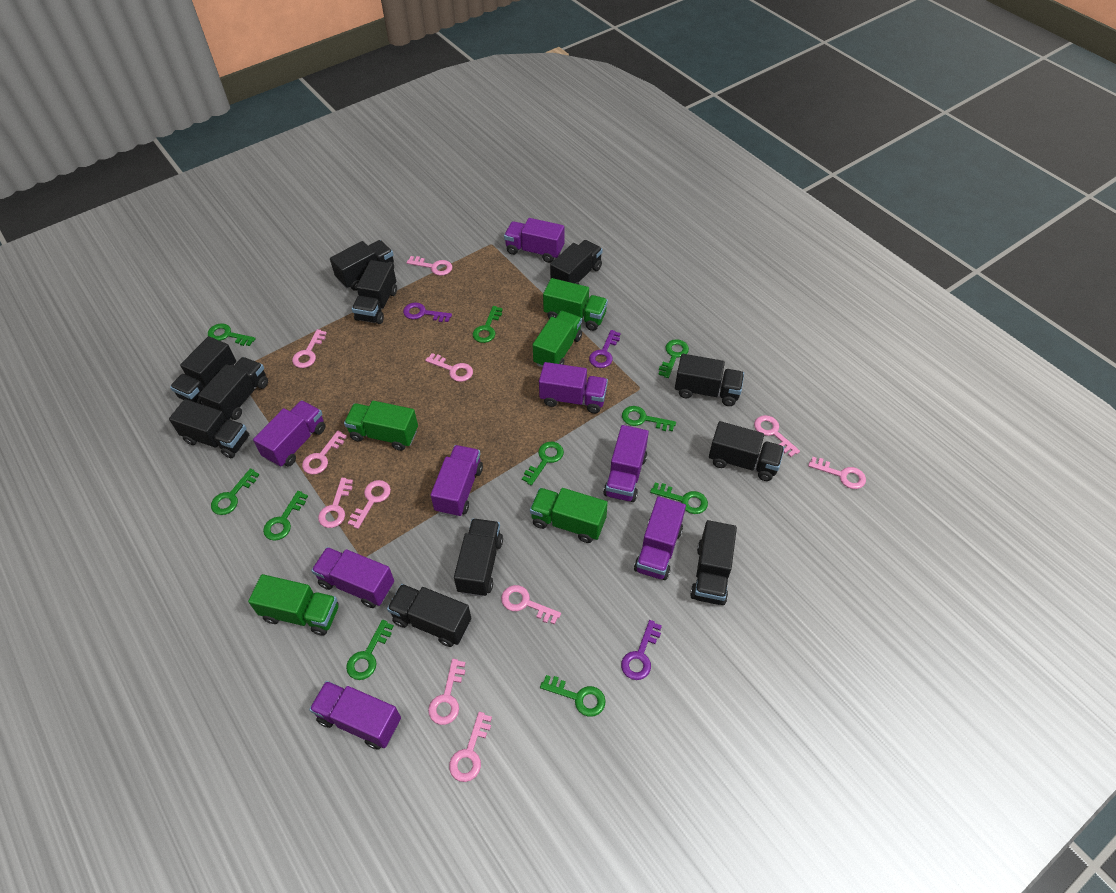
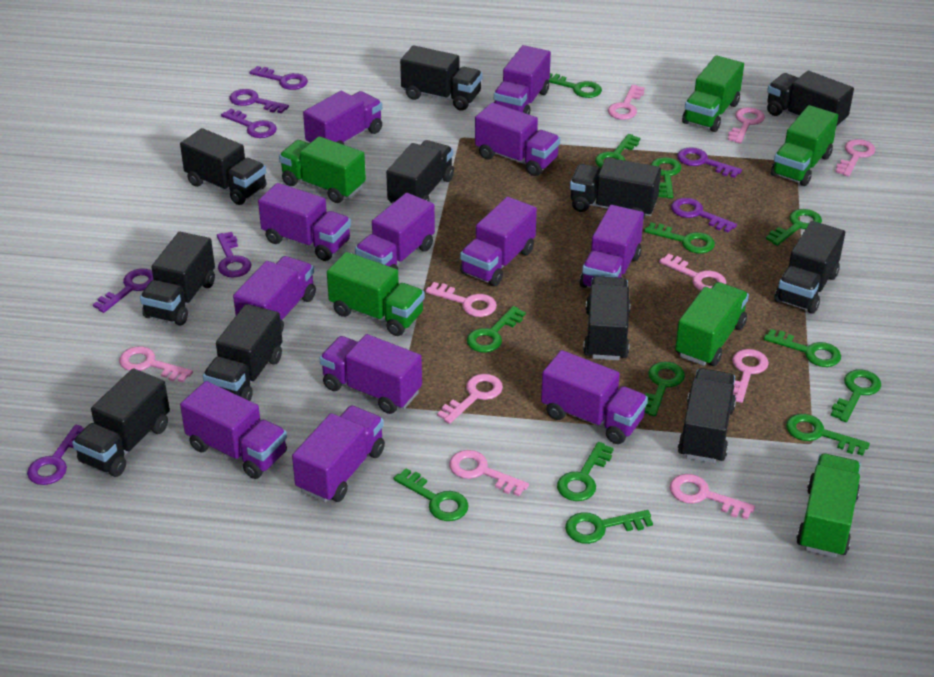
green key: 10 -> 13
green truck: 5 -> 6
pink key: 11 -> 10
purple key: 3 -> 8
purple truck: 8 -> 12

